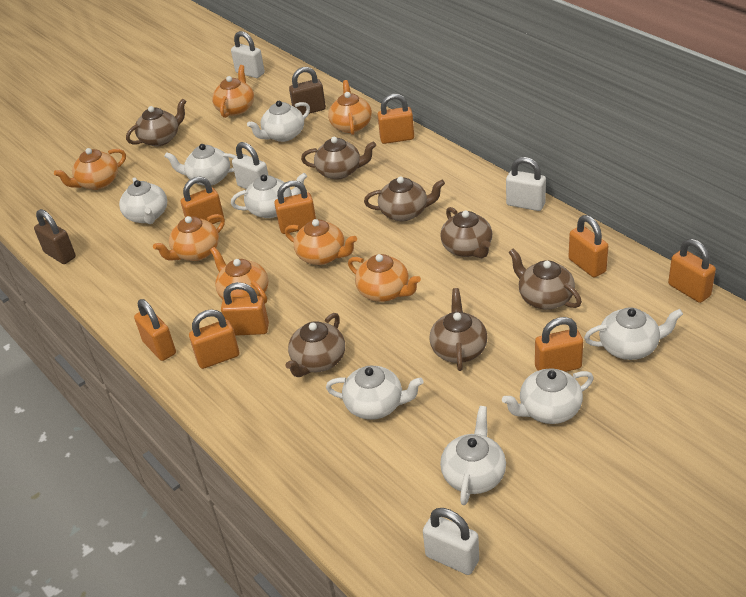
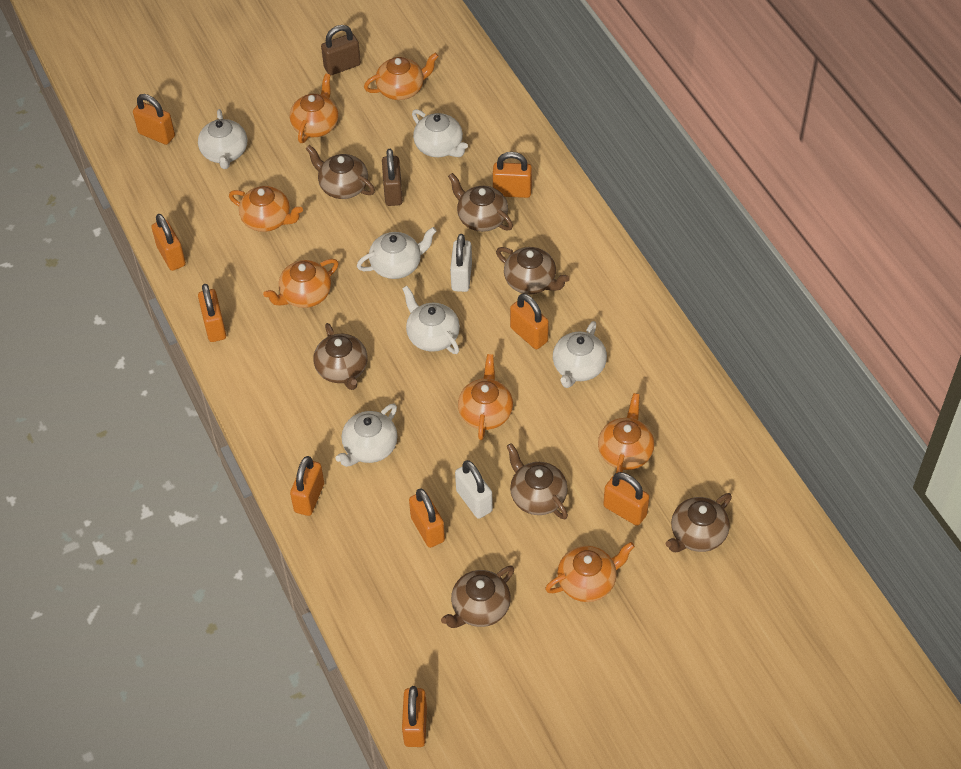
white padlock: 4 -> 2
white teapot: 8 -> 6

